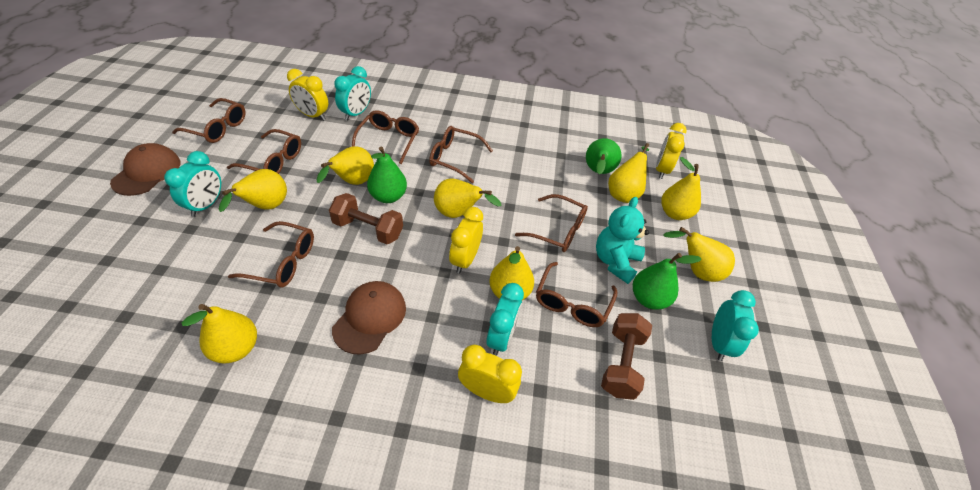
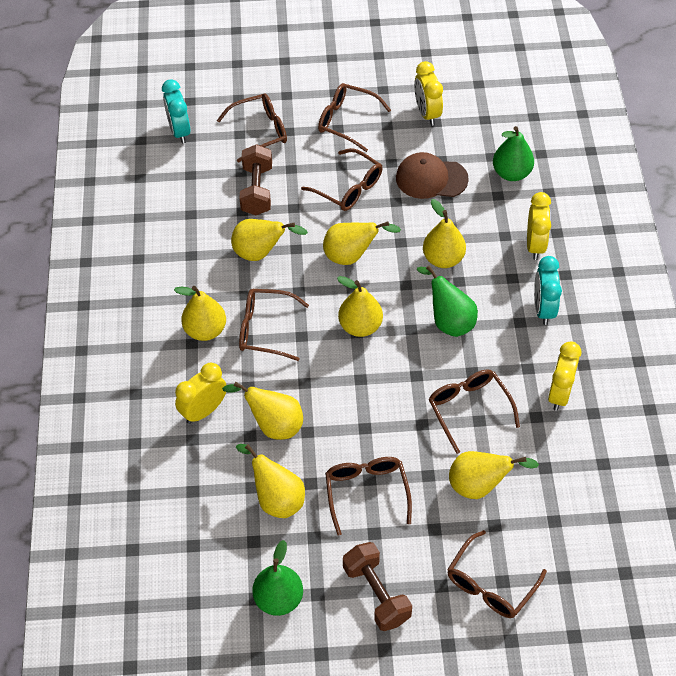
brown cap: 2 -> 1
turquoise clock: 4 -> 2
turquoise teddy bear: 1 -> 0

